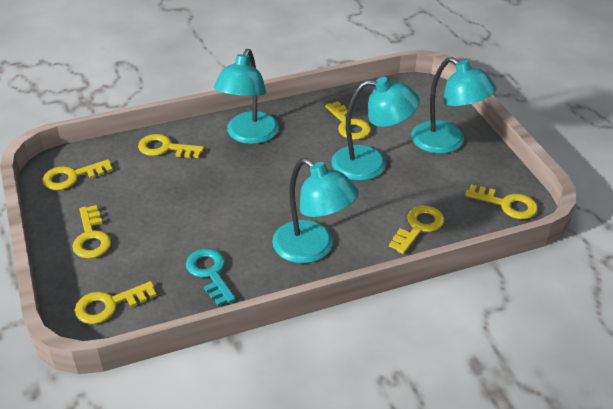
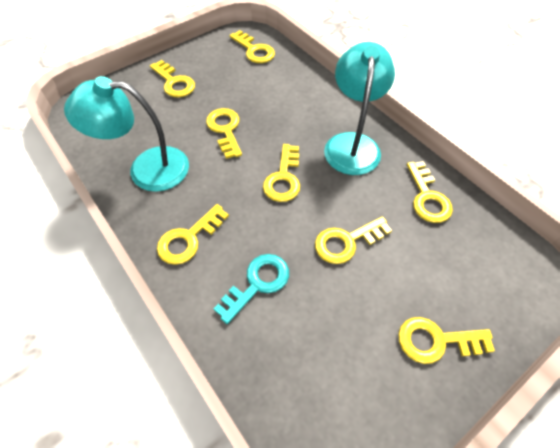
turquoise lamp: 4 -> 2
yellow key: 7 -> 8

